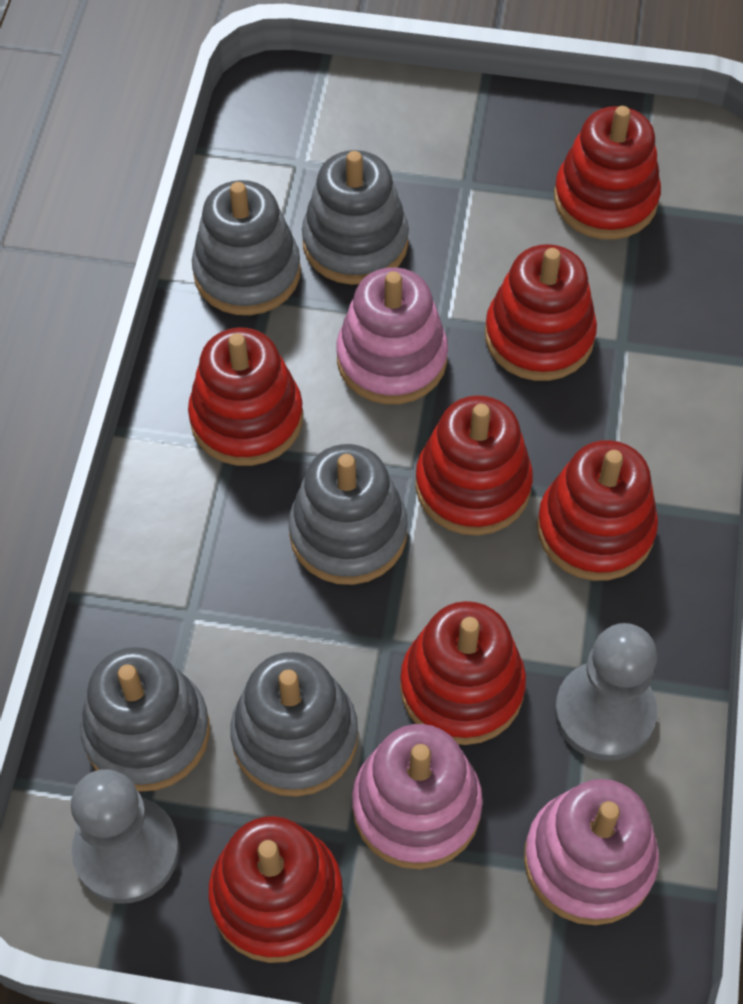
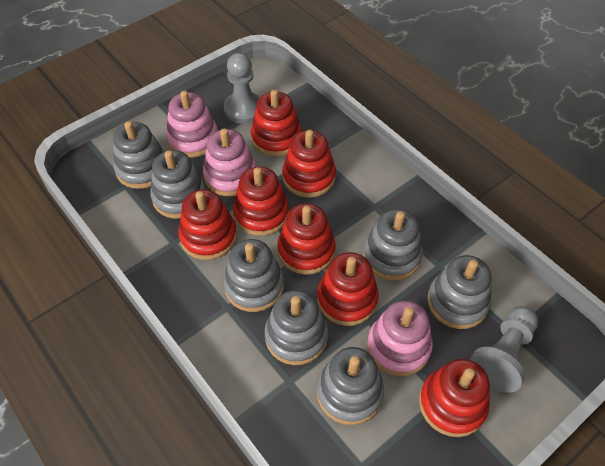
grey stacking toy: 5 -> 7

